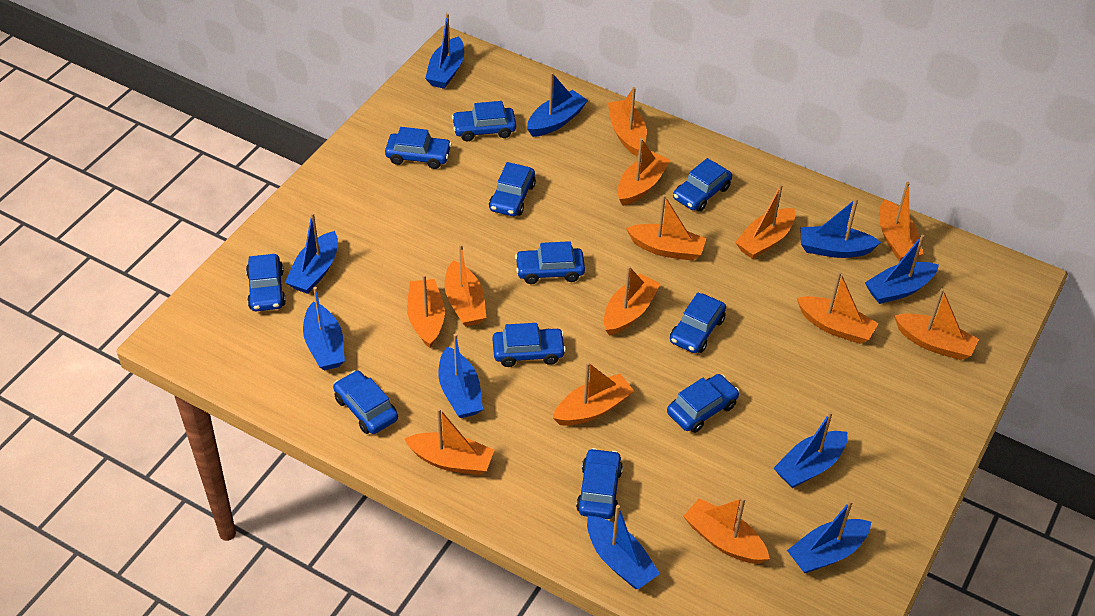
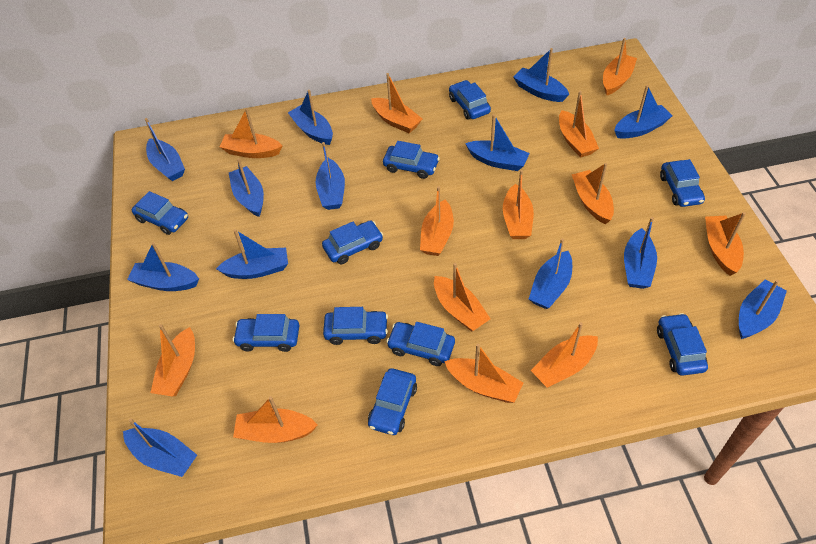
blue boat: 10 -> 13
blue car: 11 -> 10

